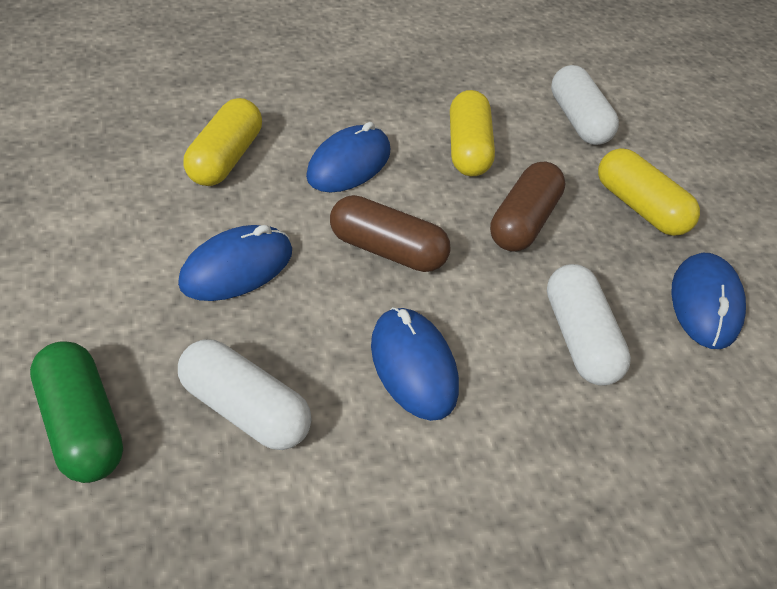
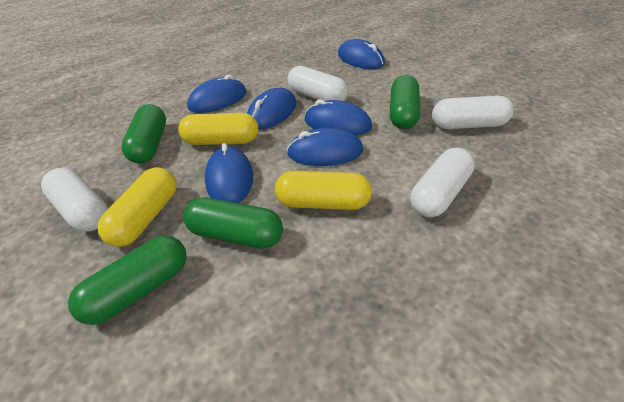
blue mouse: 4 -> 6
brown capsule: 2 -> 0
green capsule: 1 -> 4
white capsule: 3 -> 4

